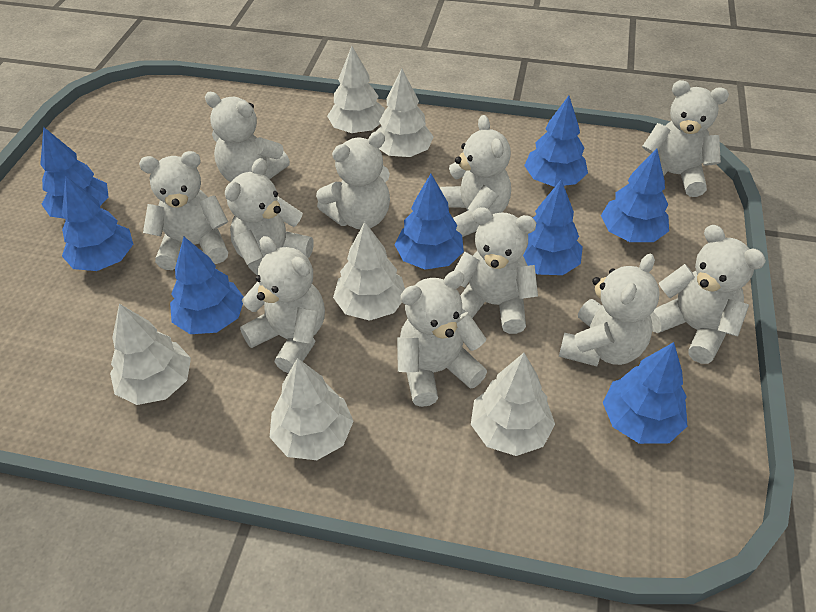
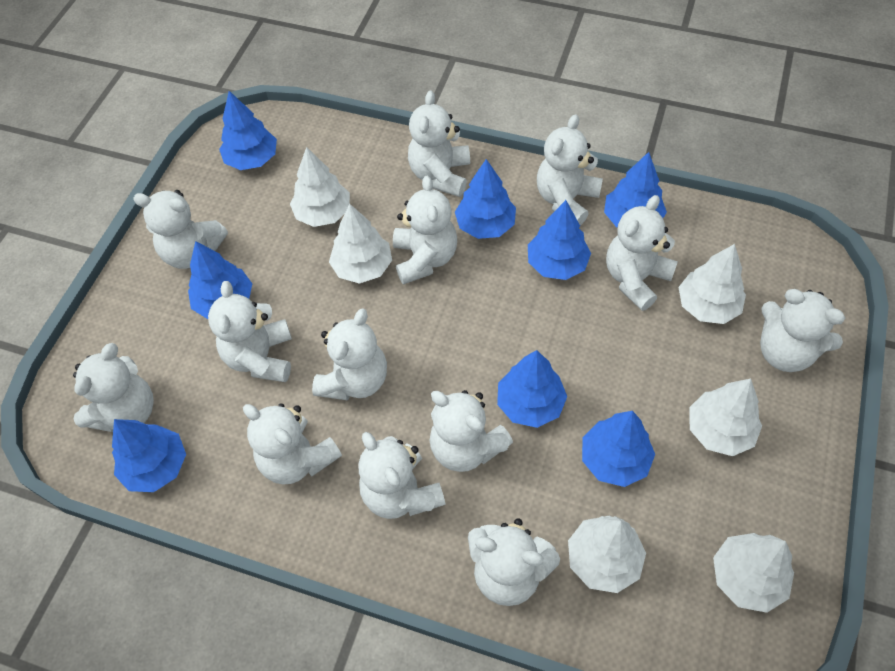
white teddy bear: 11 -> 13

